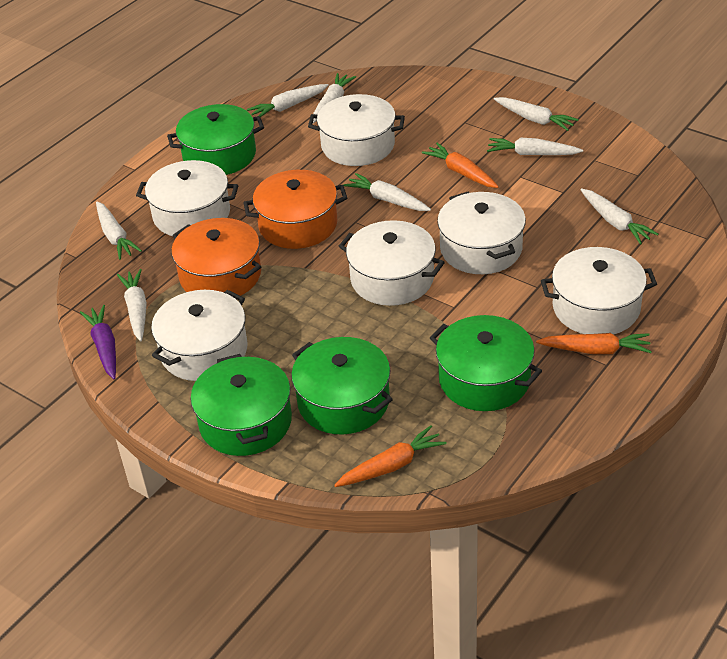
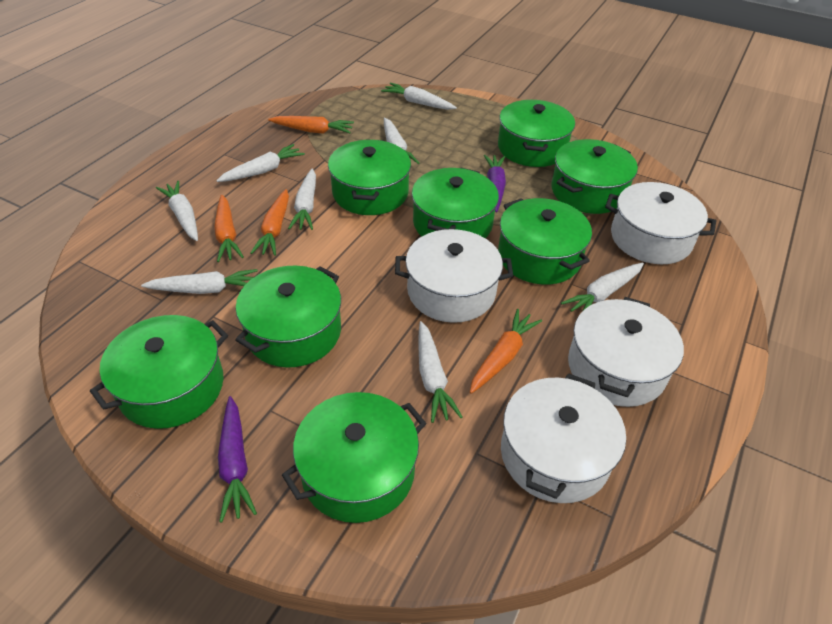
green pot: 4 -> 8
orange carrot: 3 -> 4
orange pot: 2 -> 0
purple carrot: 1 -> 2
white pot: 6 -> 4

